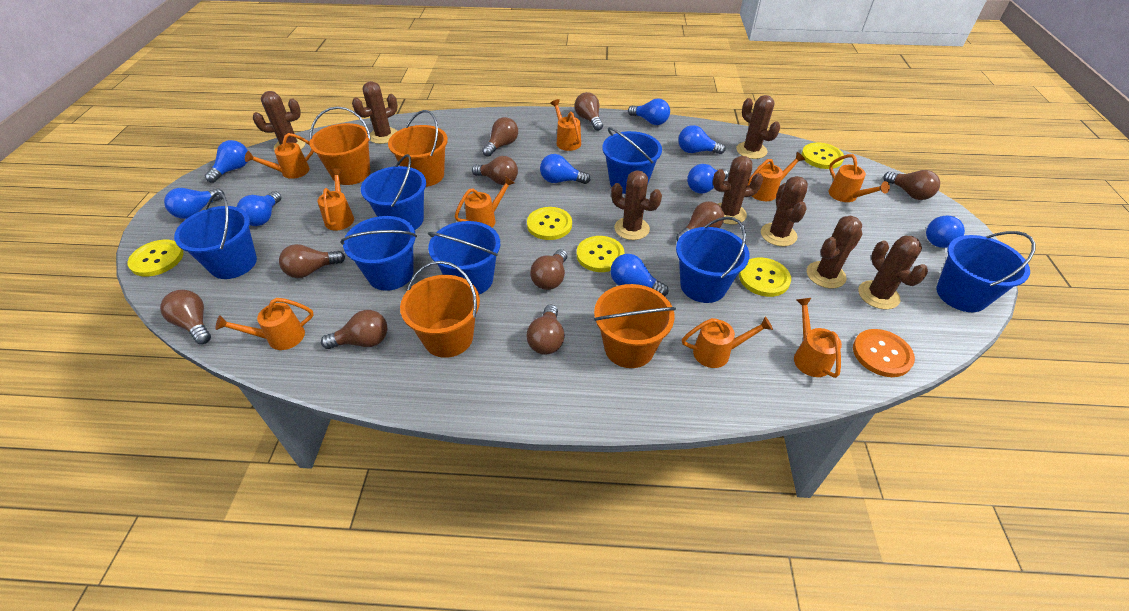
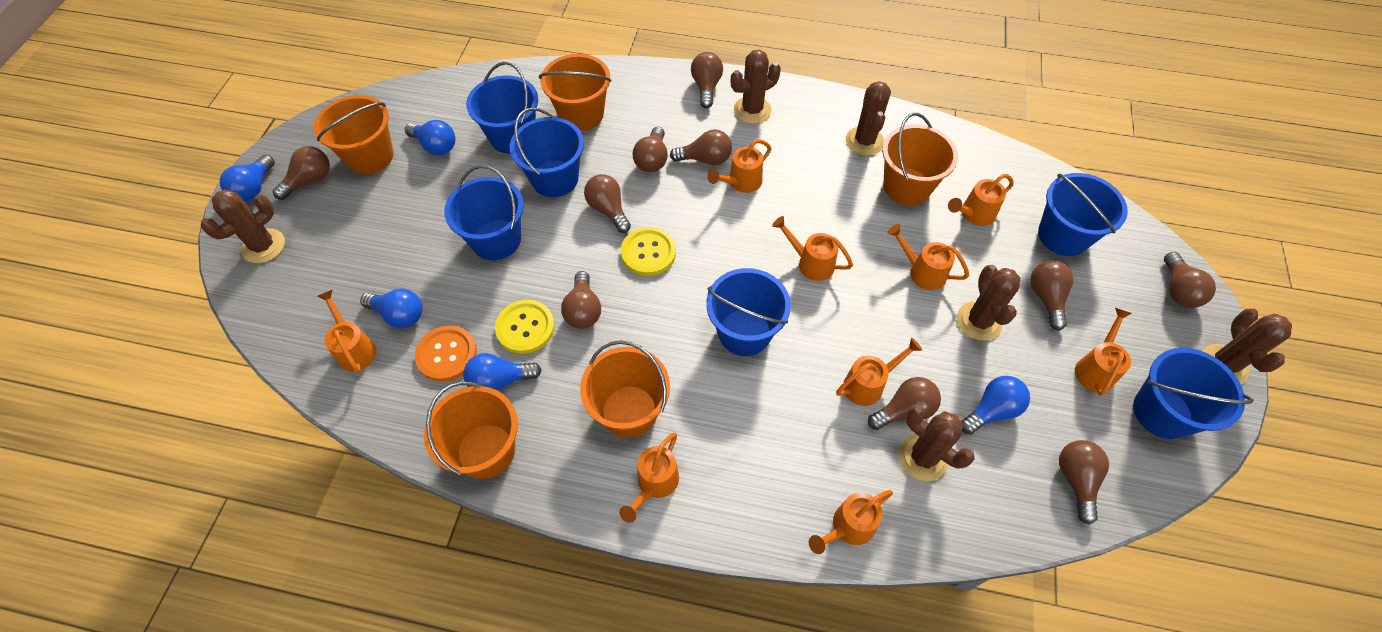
blue bucket: 7 -> 6
blue light bulb: 9 -> 5
brown cactus: 8 -> 6
orange bucket: 4 -> 5
yellow button: 5 -> 2

